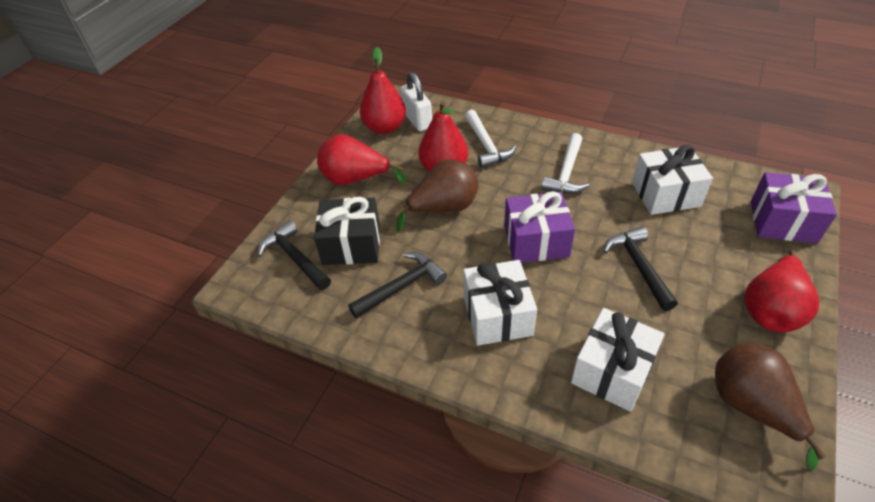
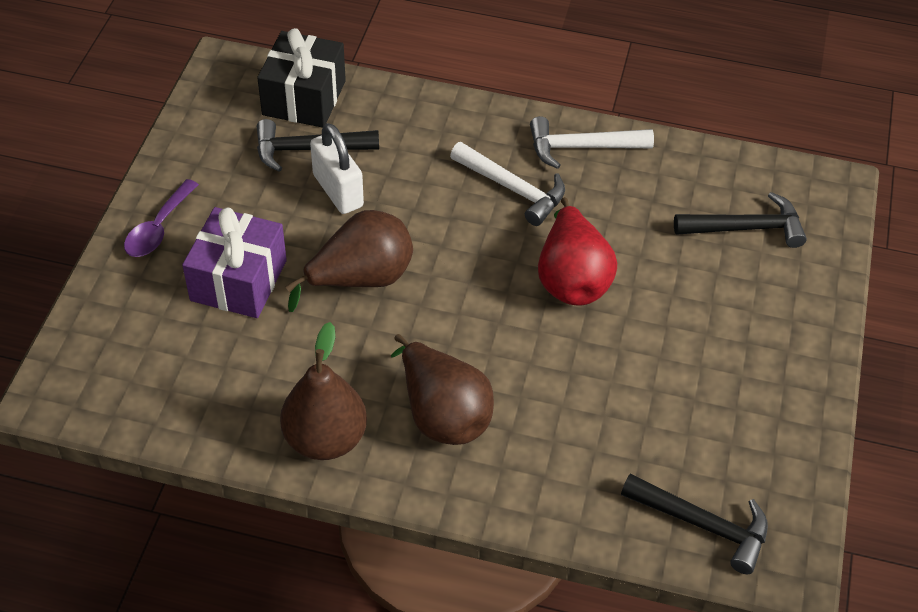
brown pear: 2 -> 3
purple gift: 2 -> 1
purple spoon: 0 -> 1
red pear: 4 -> 1
white gift: 3 -> 0

